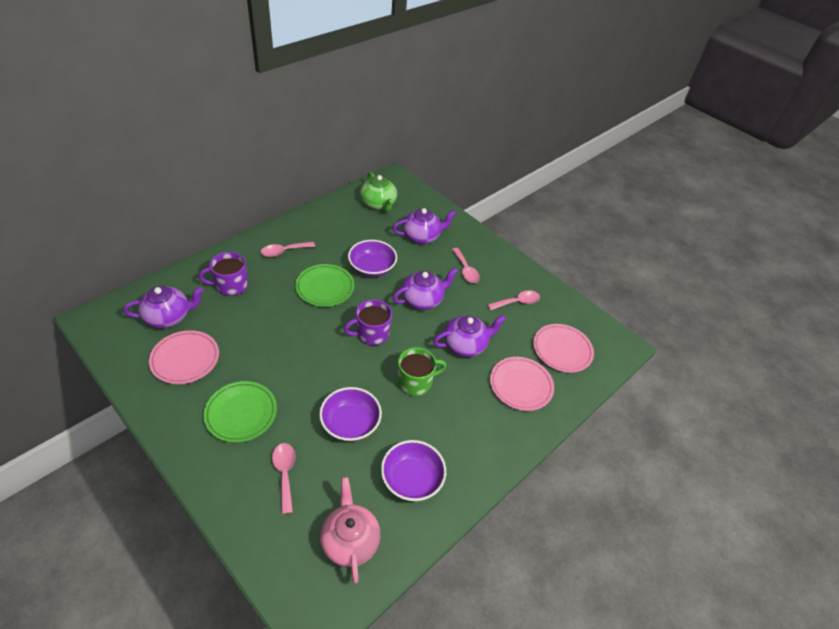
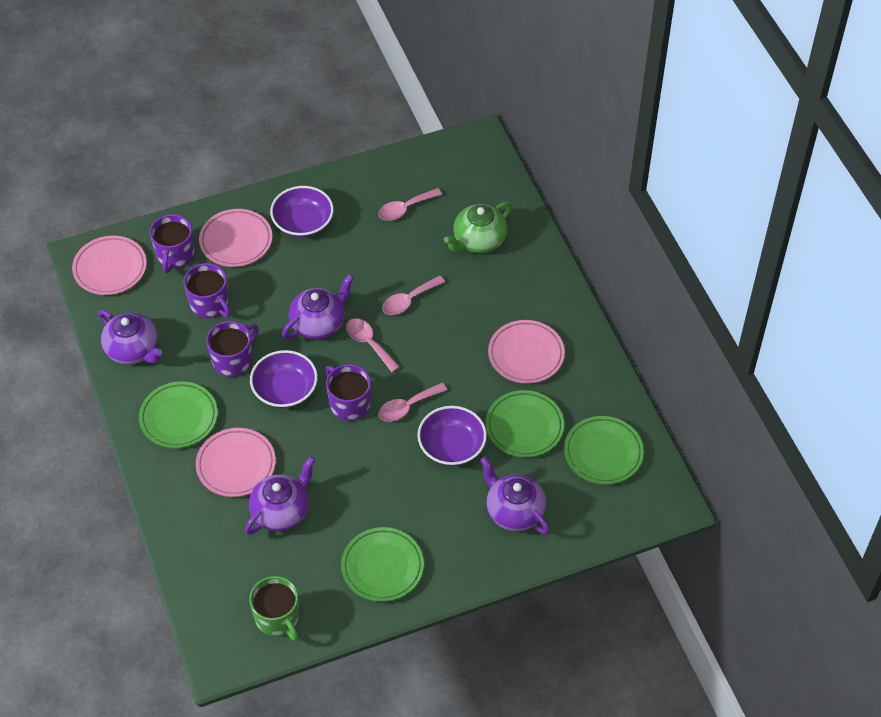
green plate: 2 -> 4
pink plate: 3 -> 4
pink teapot: 1 -> 0
purple mug: 2 -> 4

